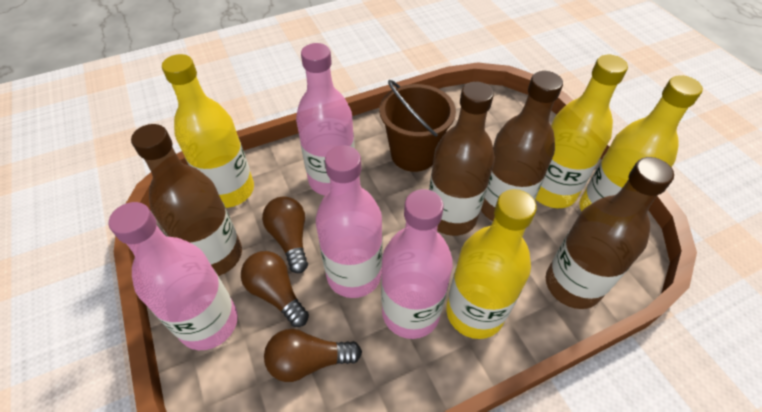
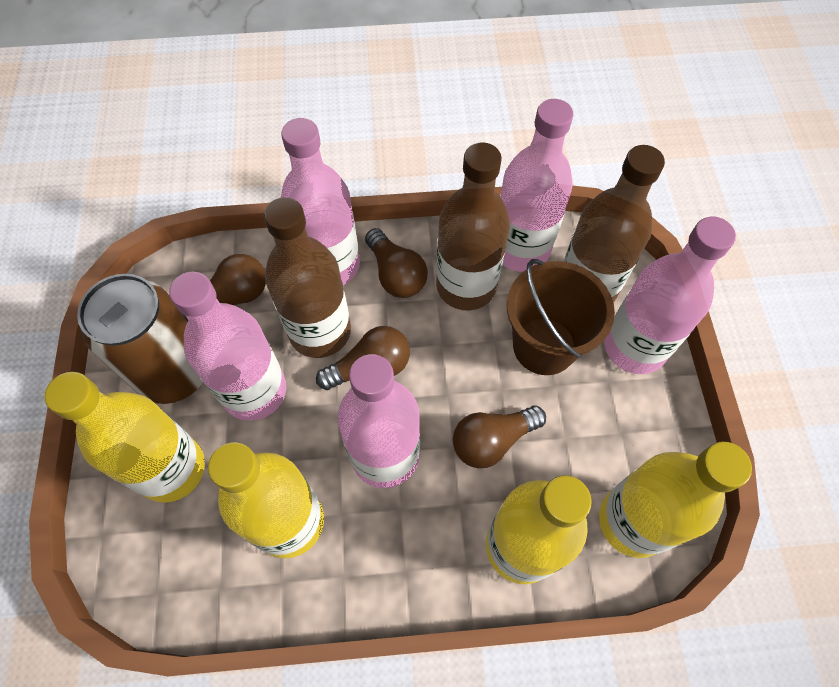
brown bottle: 4 -> 3
brown can: 0 -> 1
brown light bulb: 3 -> 4
pink bottle: 4 -> 5

